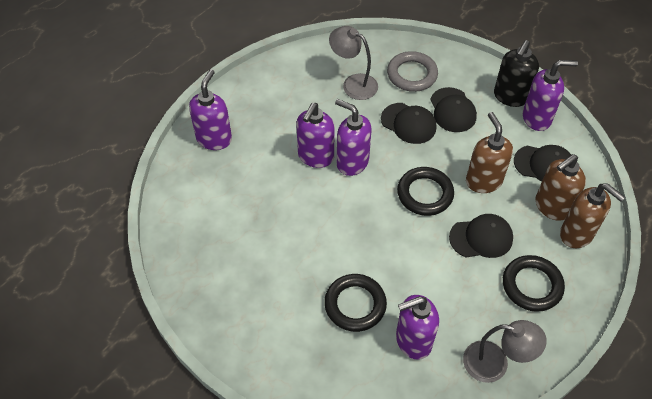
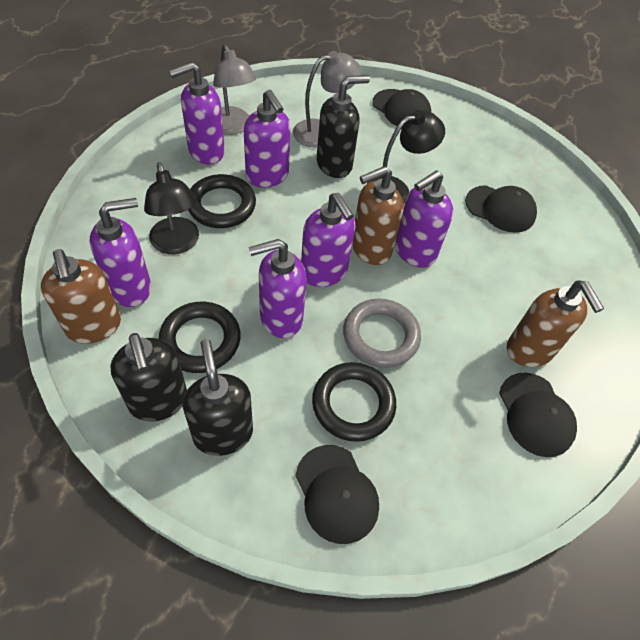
black lamp: 0 -> 2
black soap dispenser: 1 -> 3
purple soap dispenser: 5 -> 6

